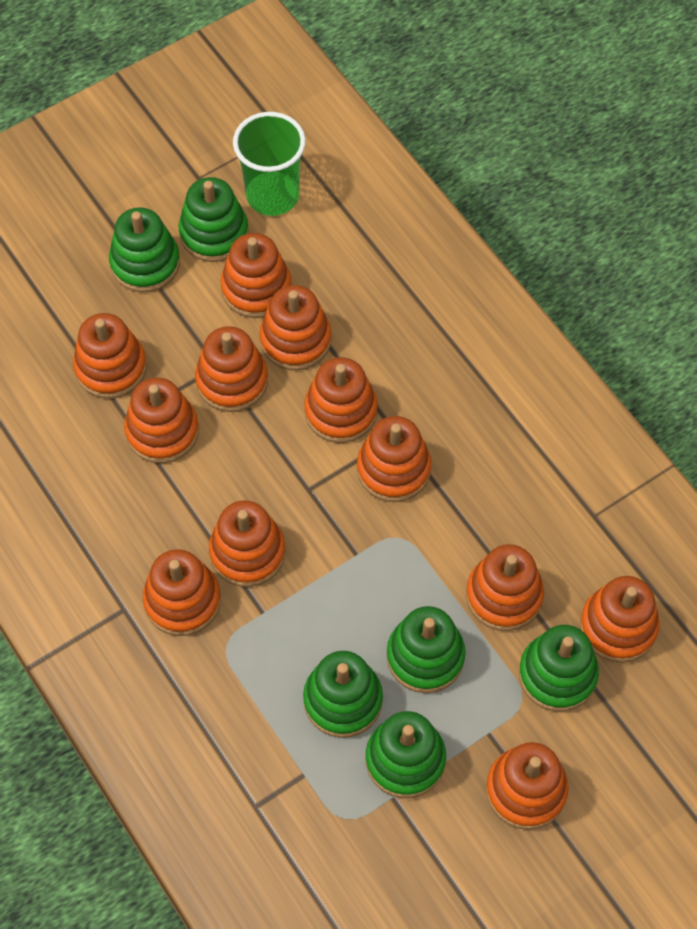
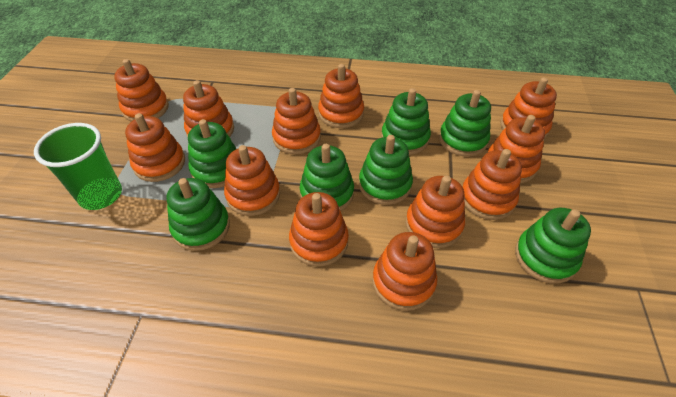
green stacking toy: 6 -> 7

